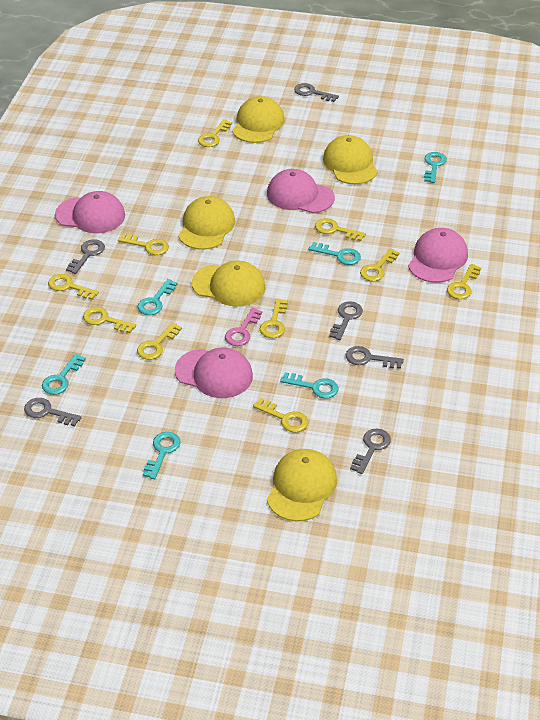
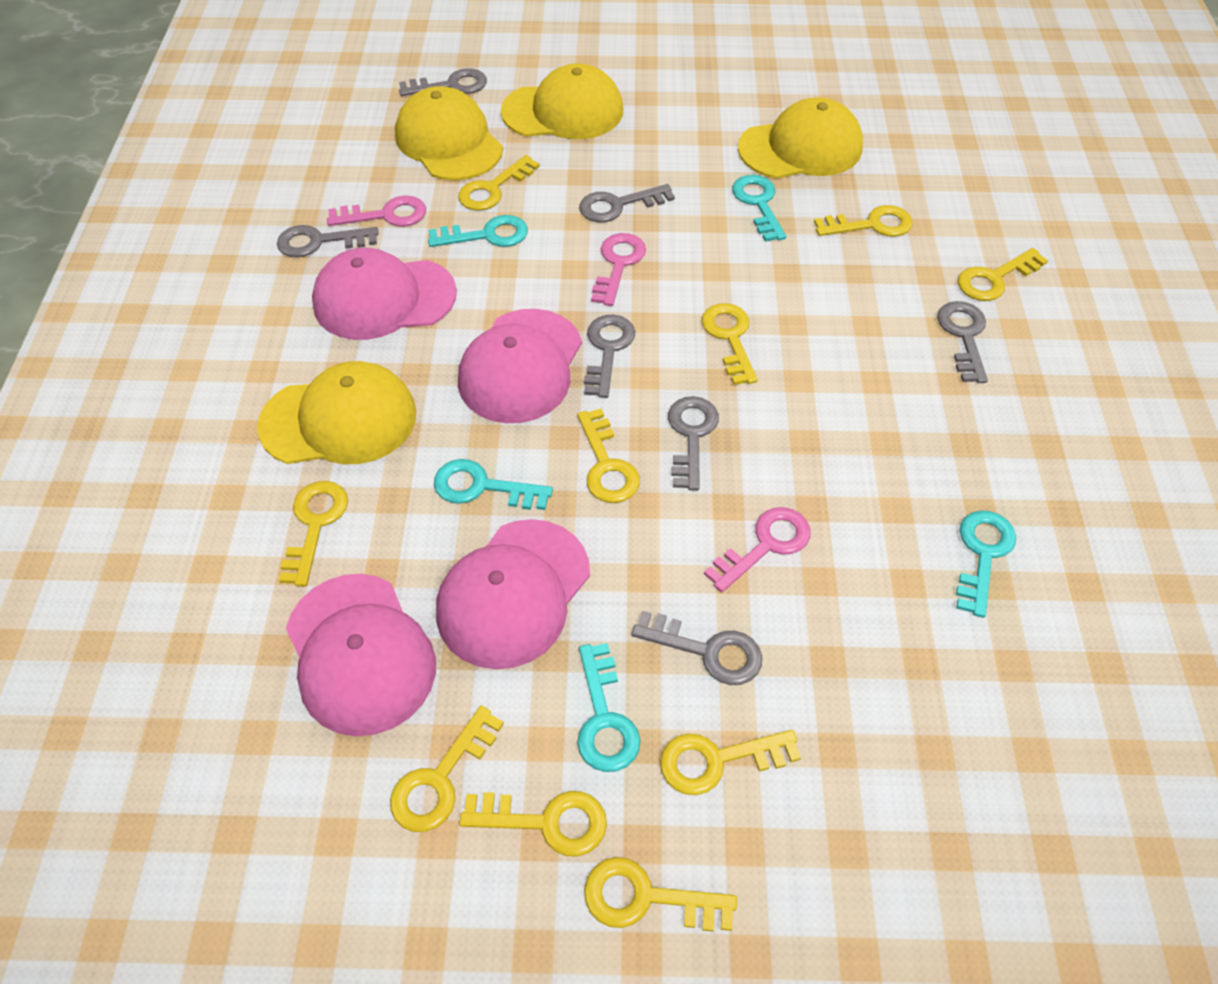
grey key: 6 -> 7
pink key: 1 -> 3
turquoise key: 6 -> 5
yellow cap: 5 -> 4

